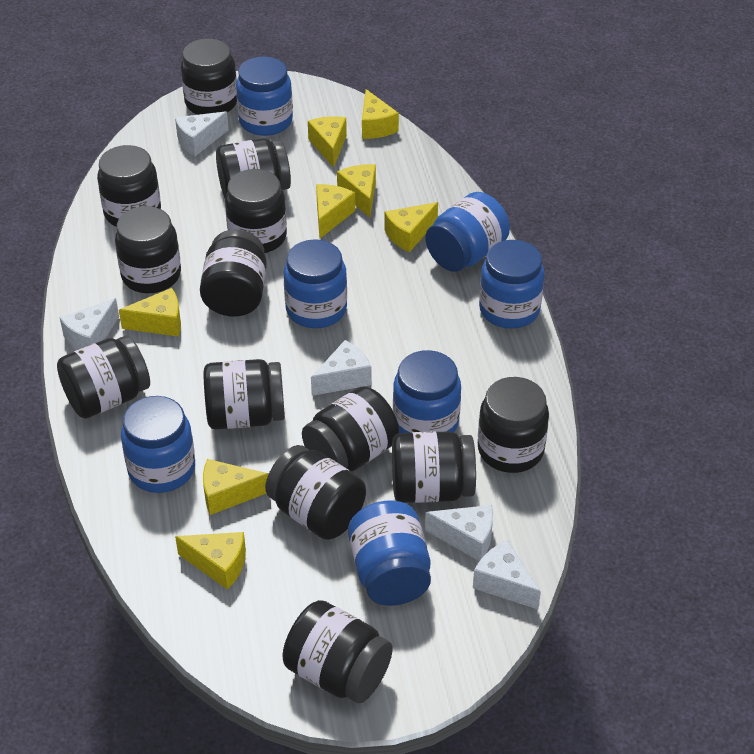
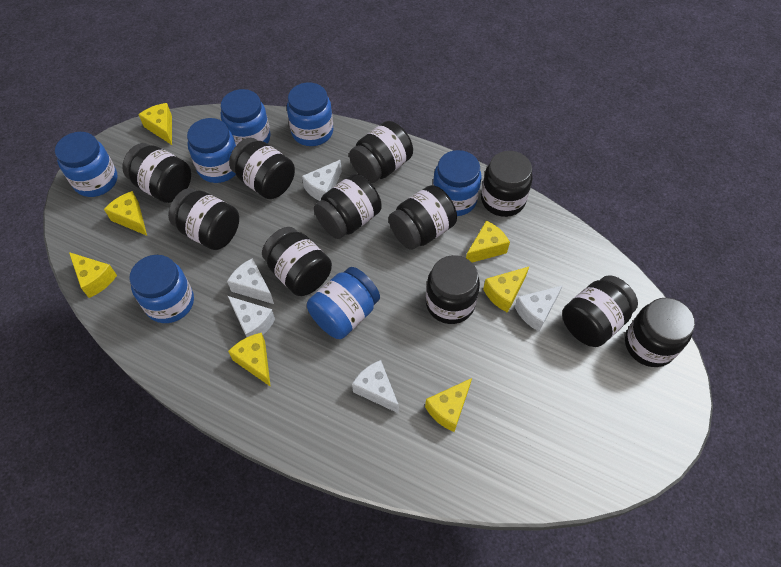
black jar: 13 -> 11
yellow cheese: 8 -> 7

